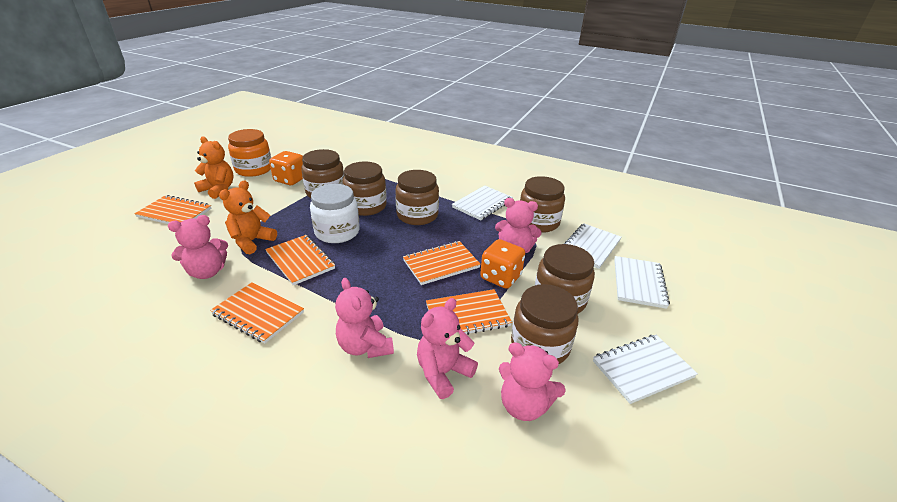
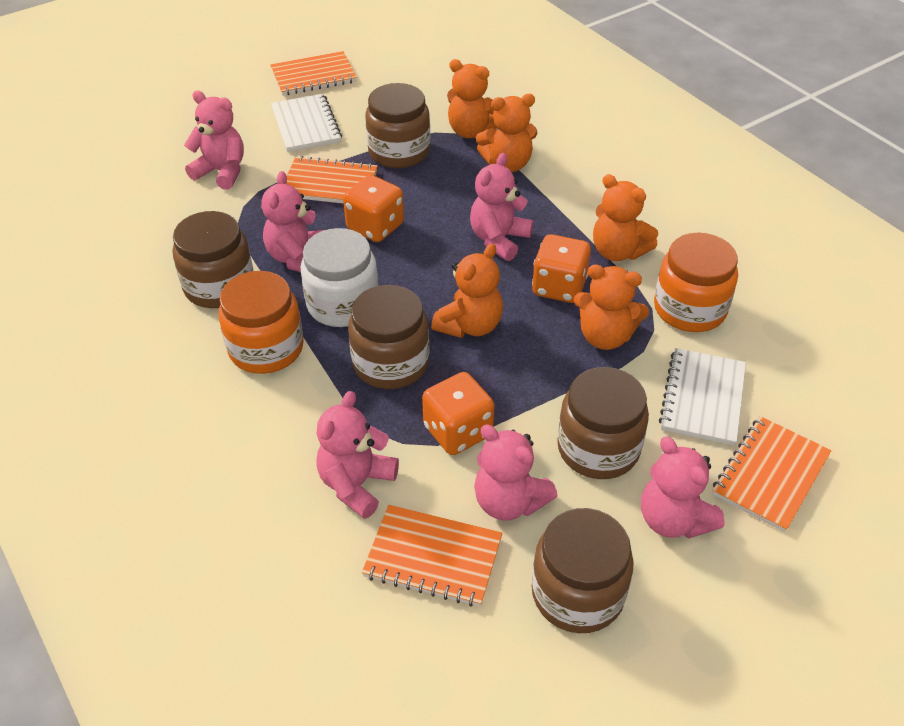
brown jar: 6 -> 5
orange dice: 2 -> 3
orange jar: 1 -> 2
orange notebook: 5 -> 4
orange teddy bear: 2 -> 5
pink teddy bear: 5 -> 6
white notebook: 4 -> 2

